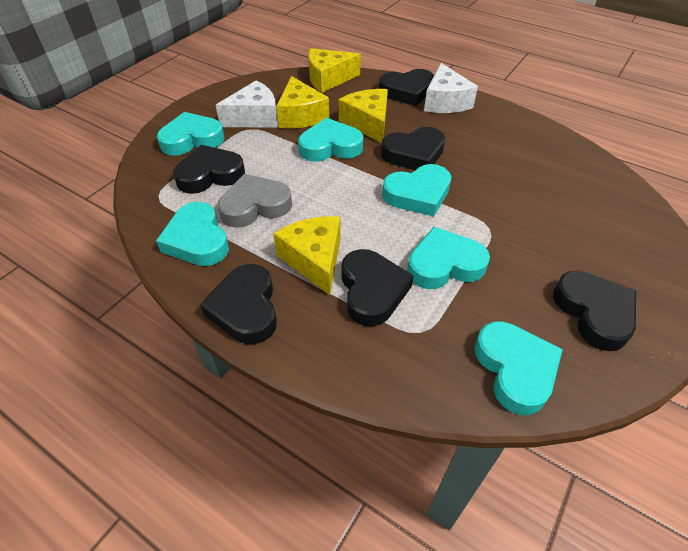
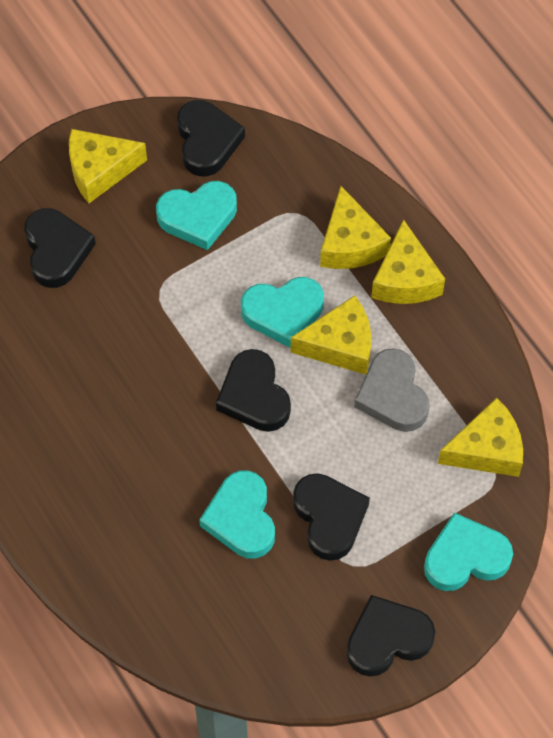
black heart: 6 -> 5
turquoise heart: 6 -> 4
white cheese: 2 -> 0
yellow cheese: 4 -> 5

